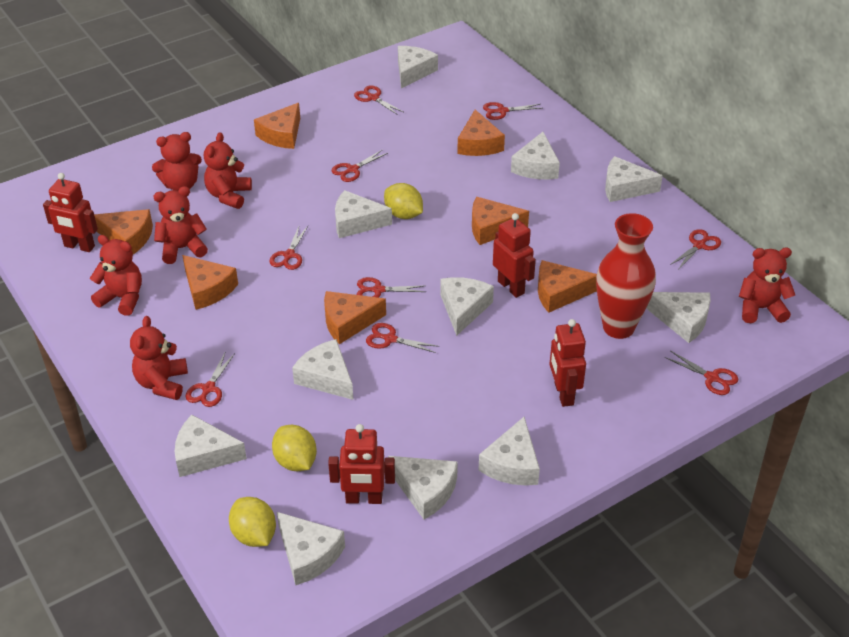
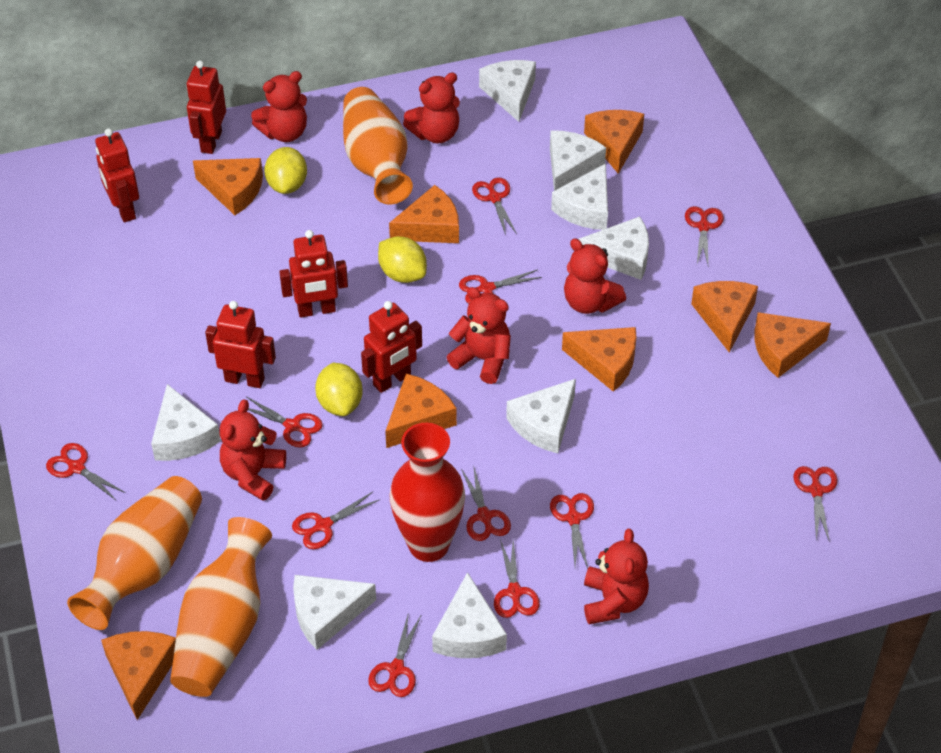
orange cheese: 7 -> 8
orange vase: 0 -> 3
red robot: 4 -> 5
red scissors: 9 -> 11
white cheese: 11 -> 8

